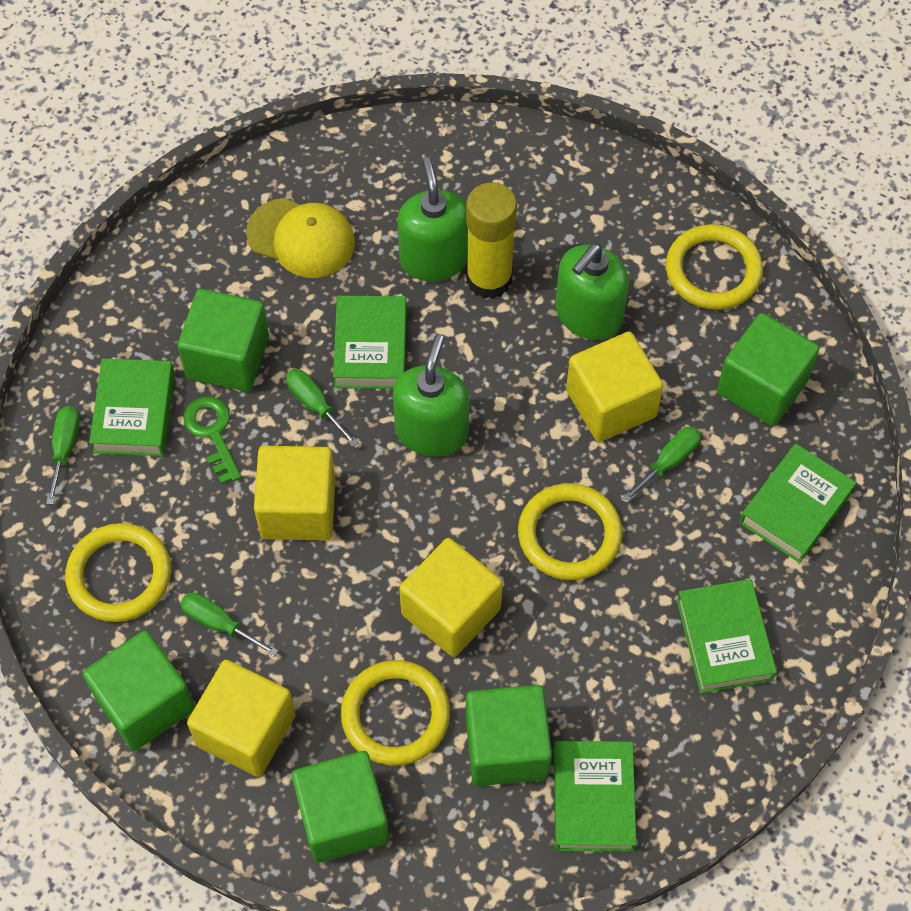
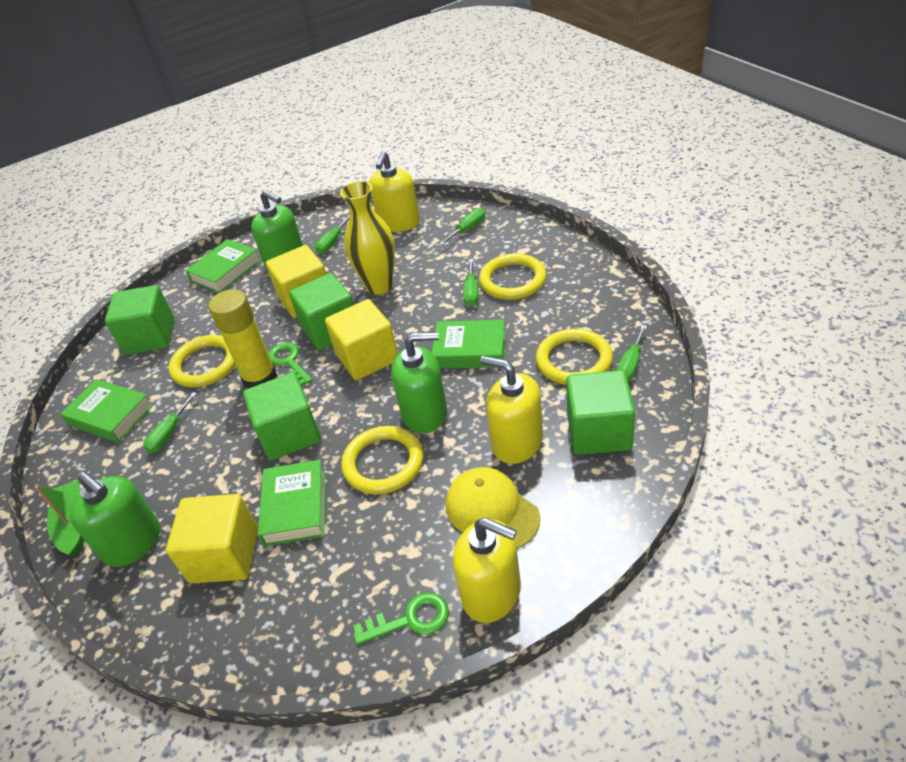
green boat: 0 -> 1
green book: 5 -> 4
green cube: 5 -> 4
green key: 1 -> 2
green screwdriver: 4 -> 5
yellow cube: 4 -> 3
yellow soap dispenser: 0 -> 3
yellow vase: 0 -> 1

